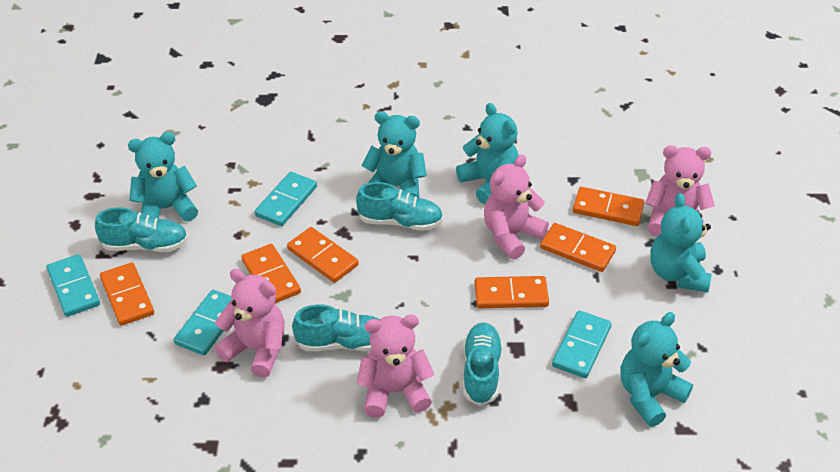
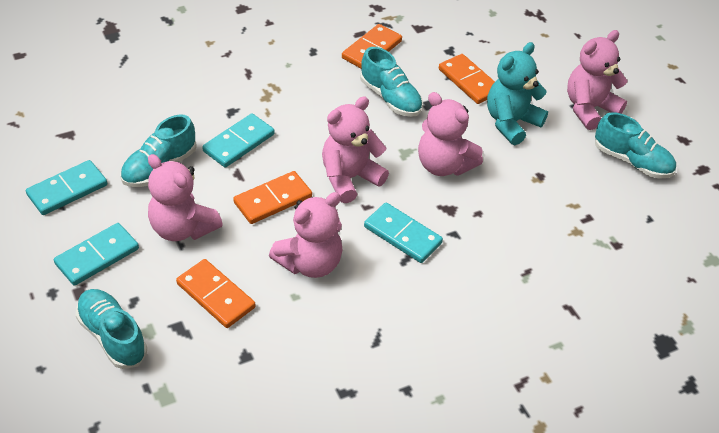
orange domino: 6 -> 4
pink teddy bear: 4 -> 5
turquoise teddy bear: 5 -> 1

